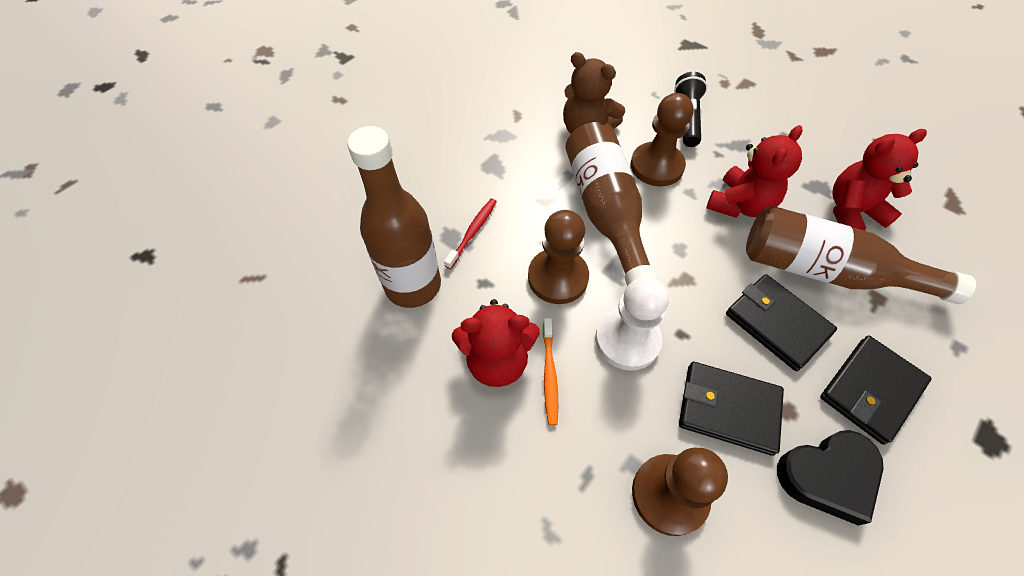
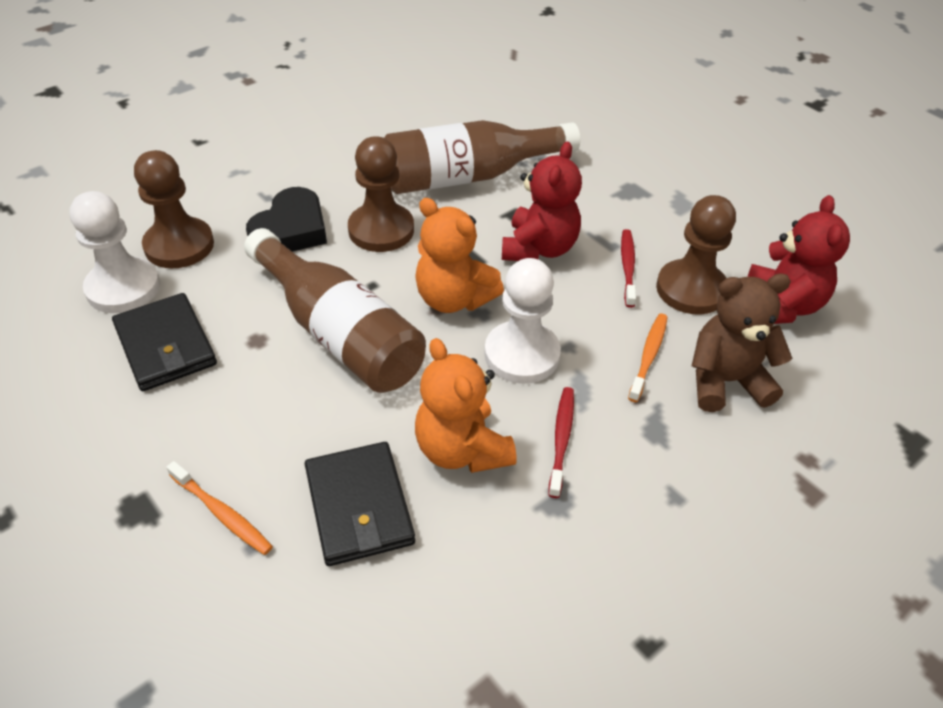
black flashlight: 1 -> 0
black wallet: 3 -> 2
brown bottle: 3 -> 2
orange teddy bear: 0 -> 2
orange toothbrush: 1 -> 2
red teddy bear: 3 -> 2
red toothbrush: 1 -> 2
white pawn: 1 -> 2

